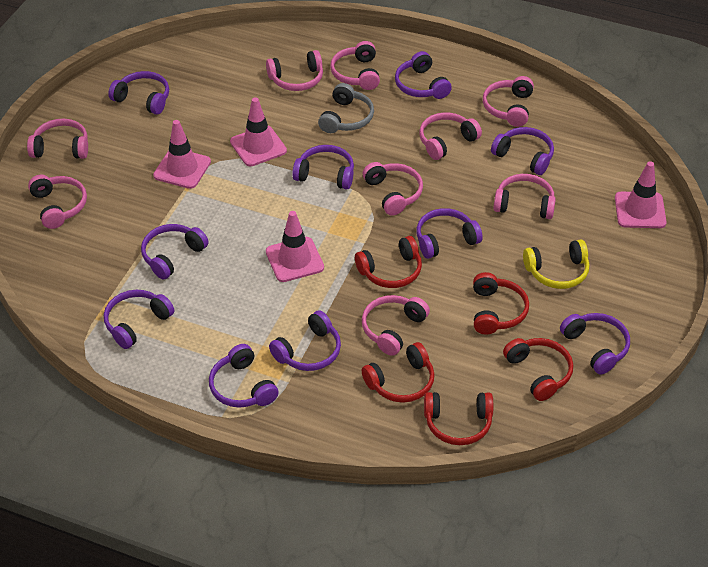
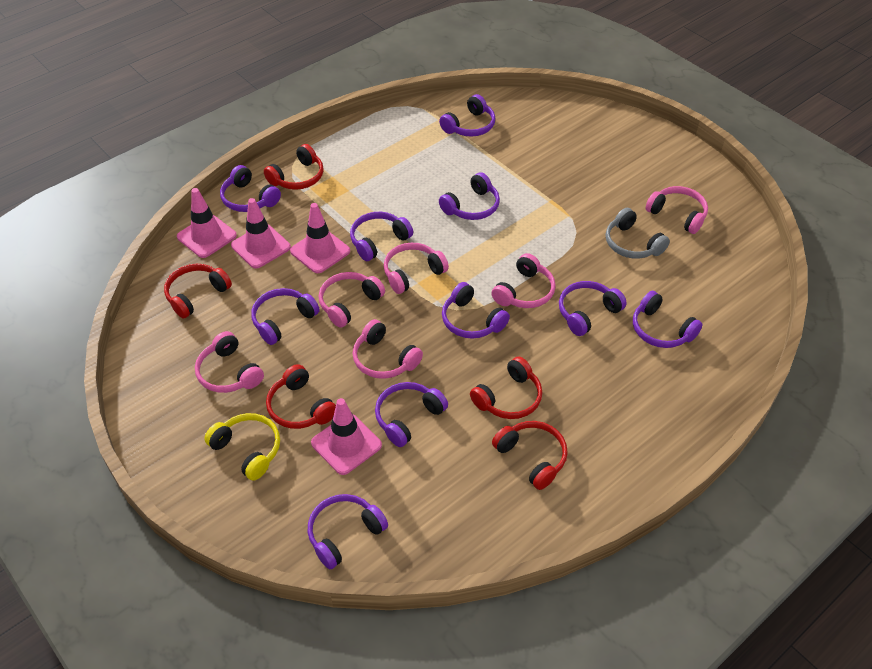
pink headphones: 9 -> 6

